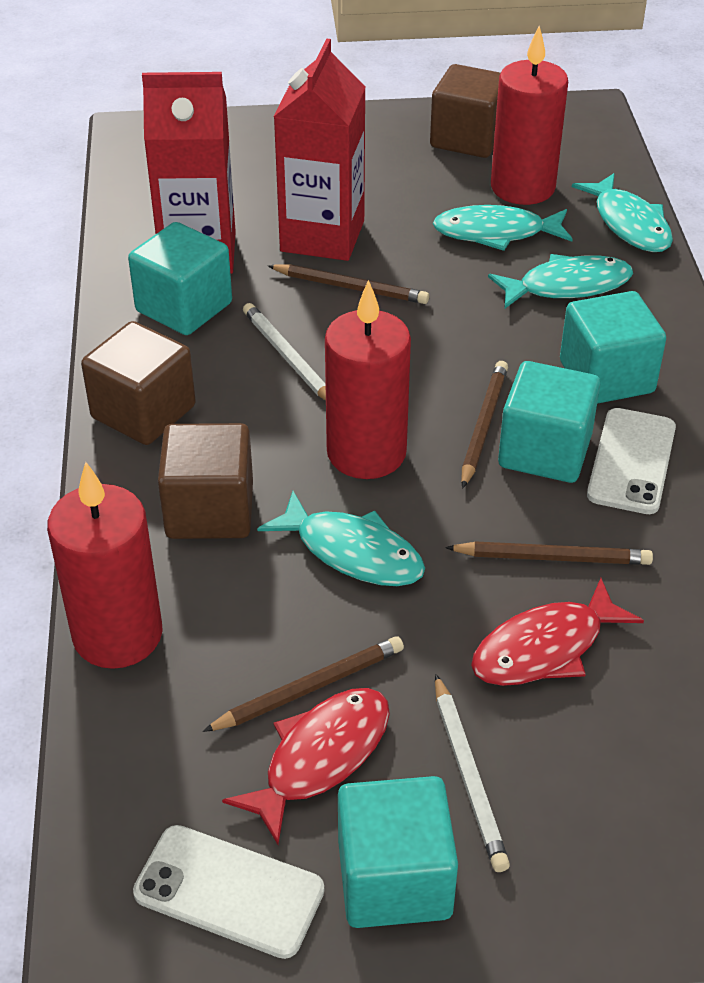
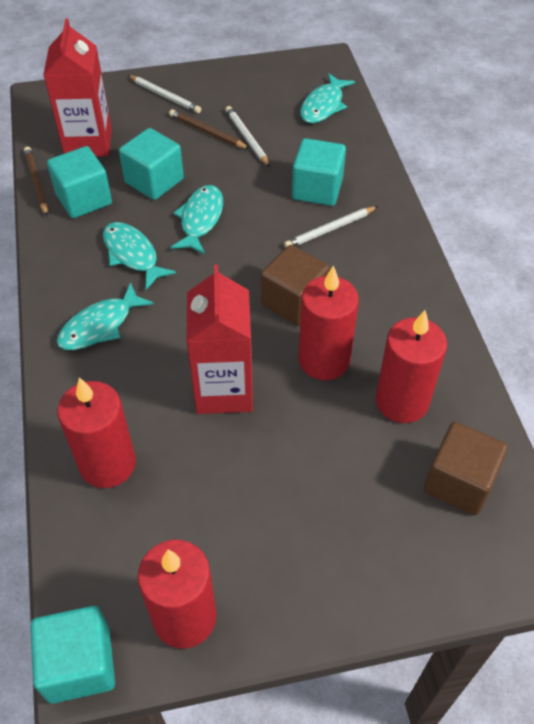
brown cube: 3 -> 2
brown pencil: 4 -> 2
red candle: 3 -> 4
red fish: 2 -> 0
white pencil: 2 -> 3
white phone: 2 -> 0

